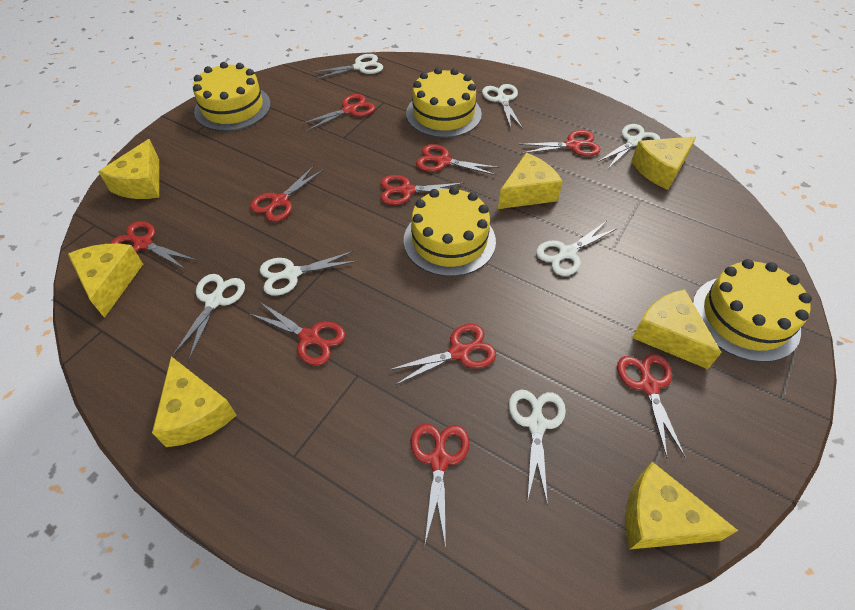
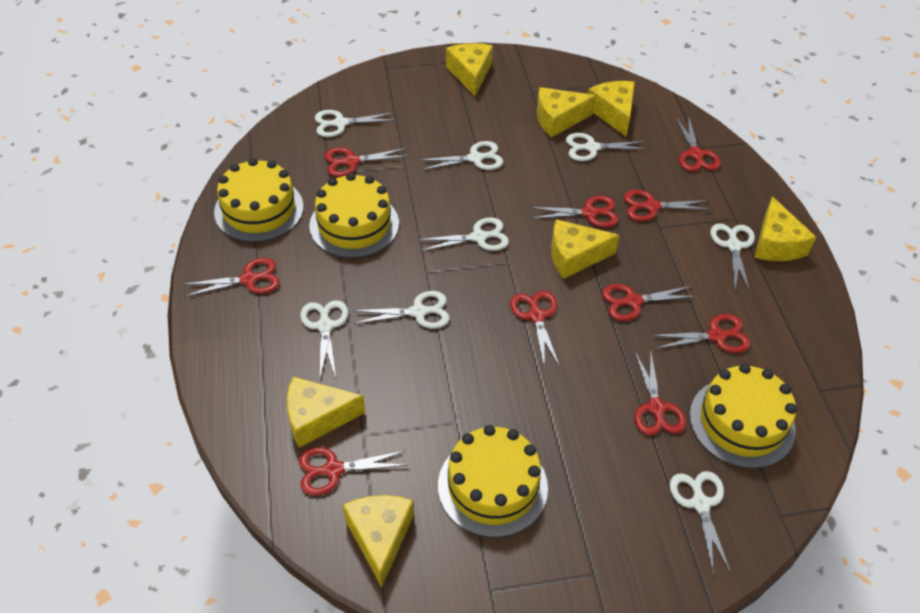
white scissors: 7 -> 8

